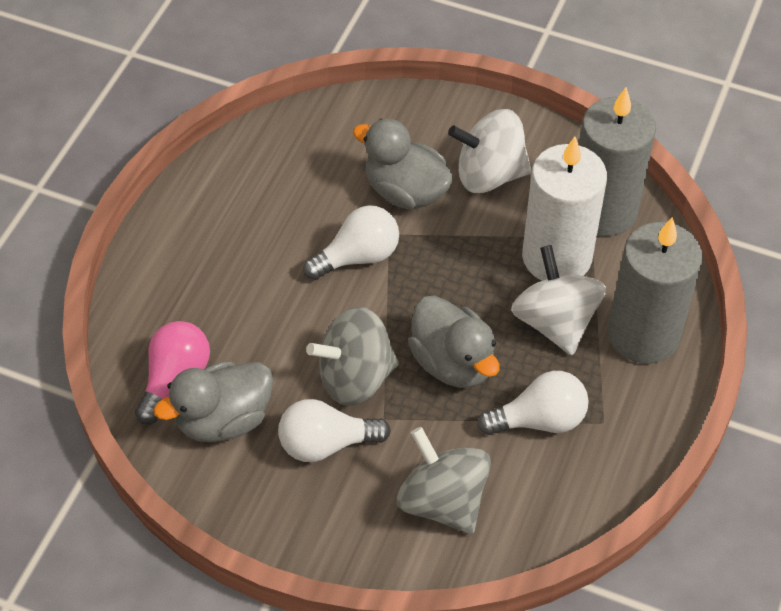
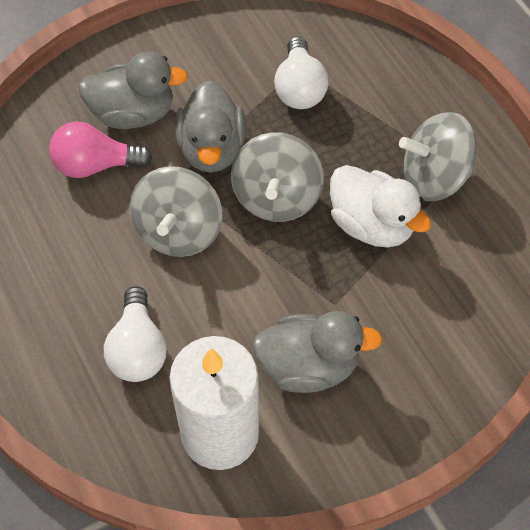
grey candle: 2 -> 0
grey spinning top: 2 -> 3
white duck: 0 -> 1
white light bulb: 3 -> 2
white spinning top: 2 -> 0

